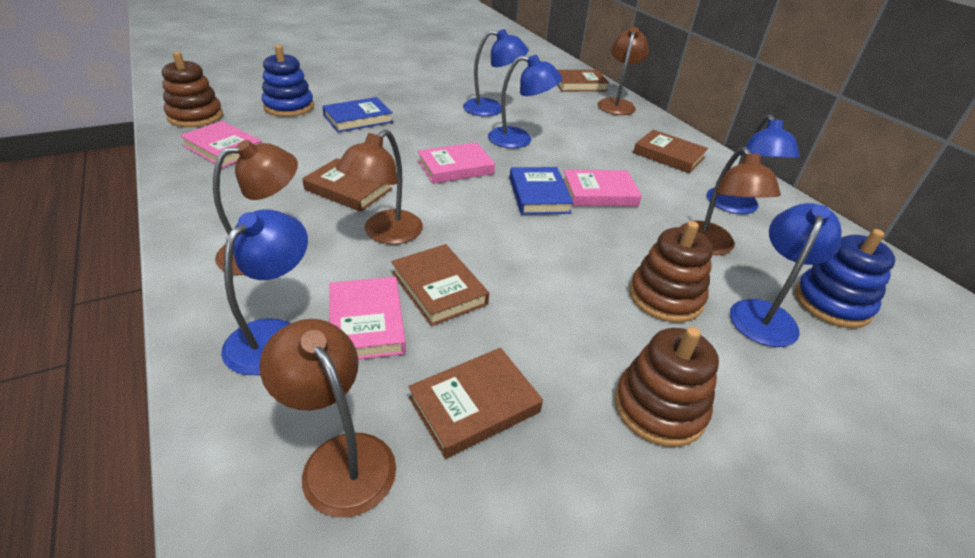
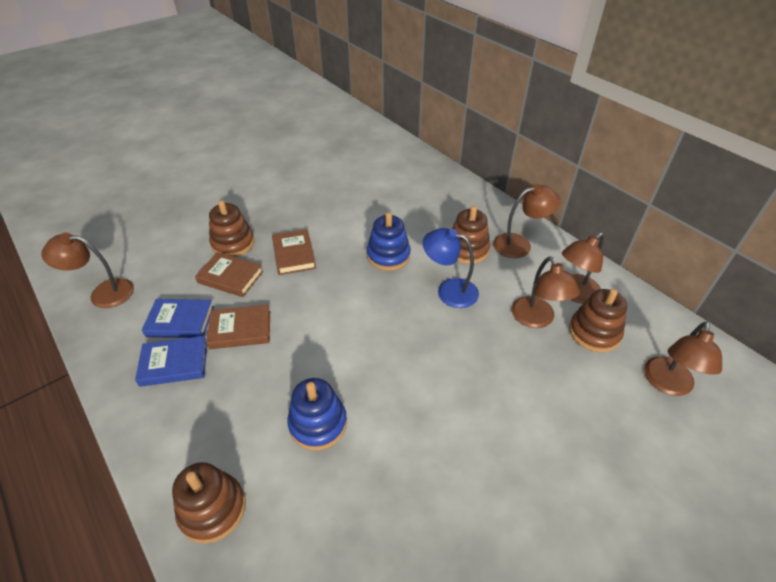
blue lamp: 5 -> 1
brown book: 5 -> 3
brown stacking toy: 3 -> 4
pink book: 4 -> 0

